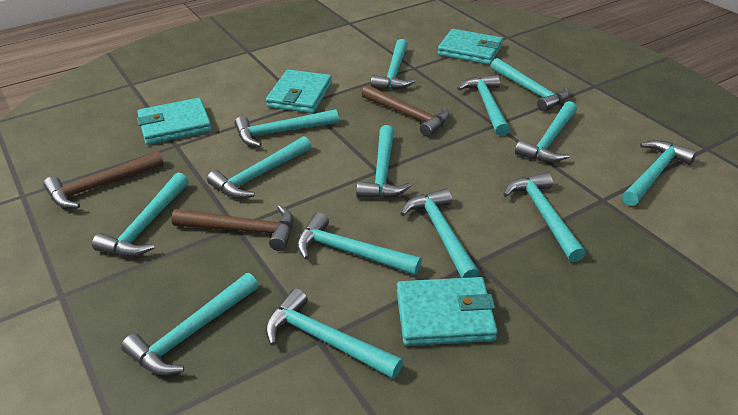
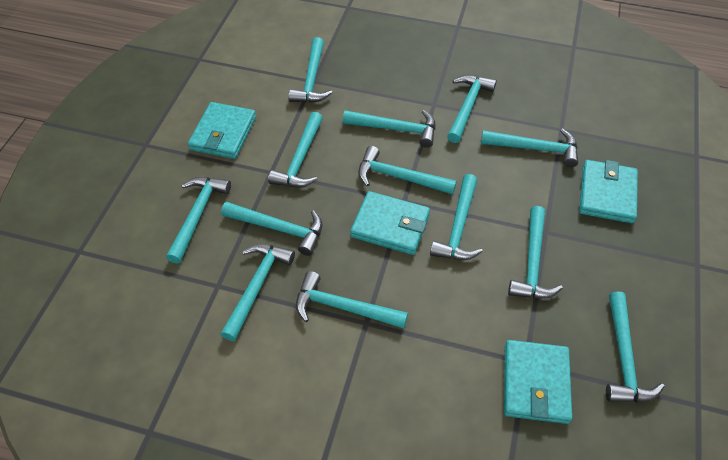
brown hammer: 3 -> 0
turquoise hammer: 14 -> 13

